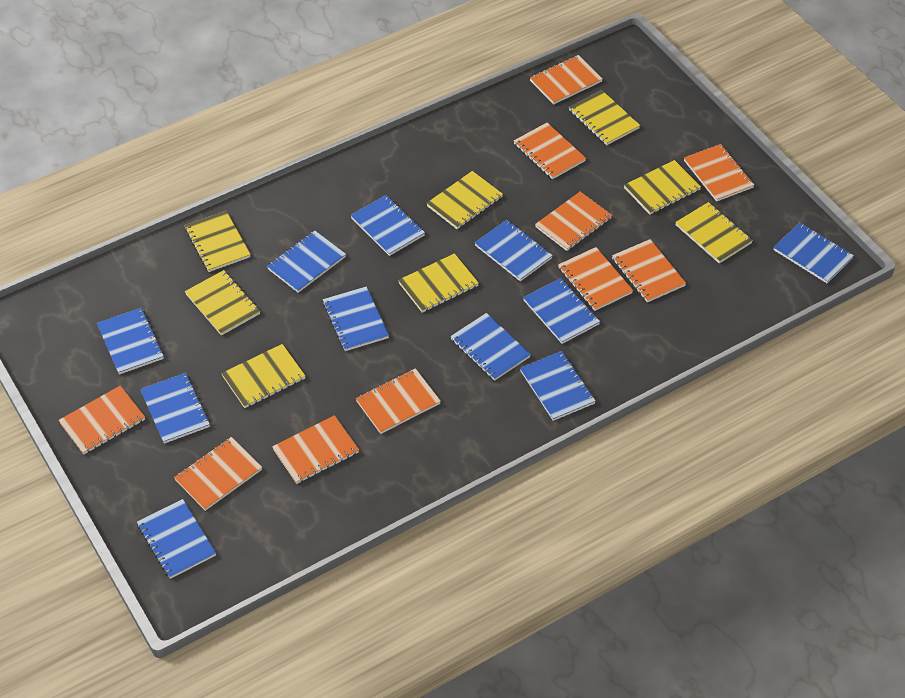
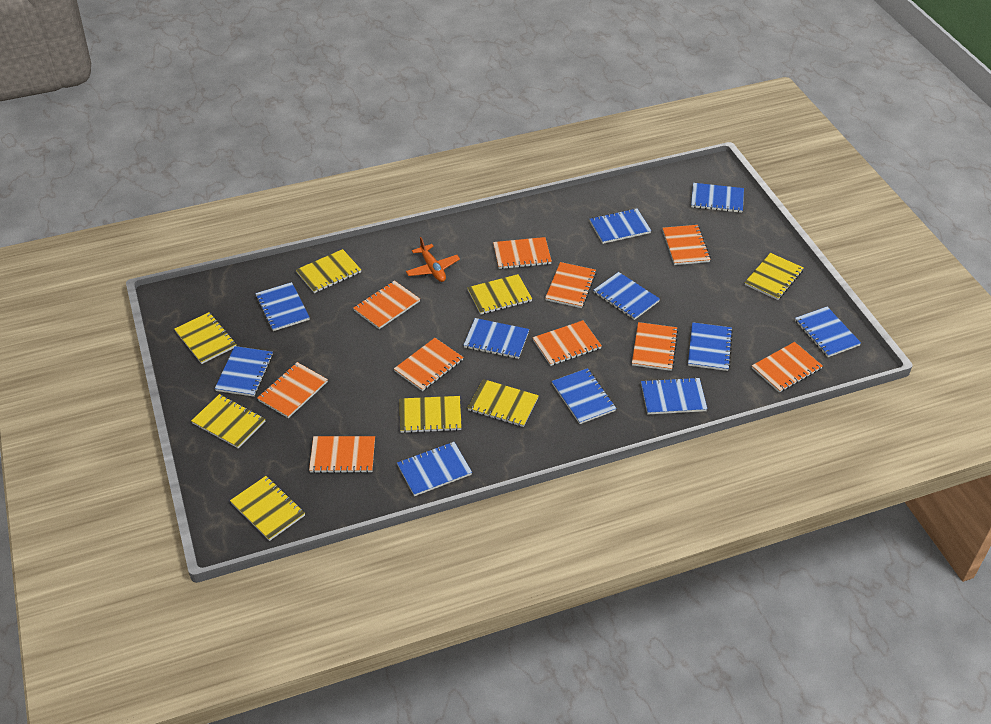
orange plane: 0 -> 1

